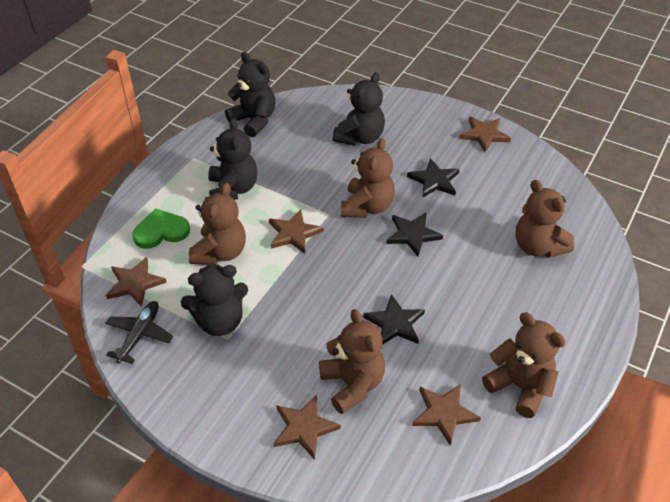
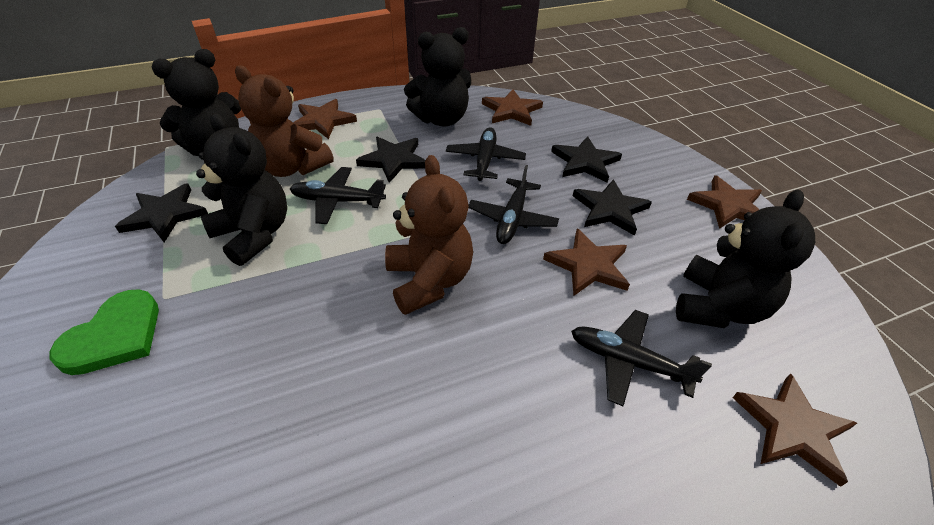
black plane: 1 -> 4
black star: 3 -> 4
brown teddy bear: 5 -> 2

